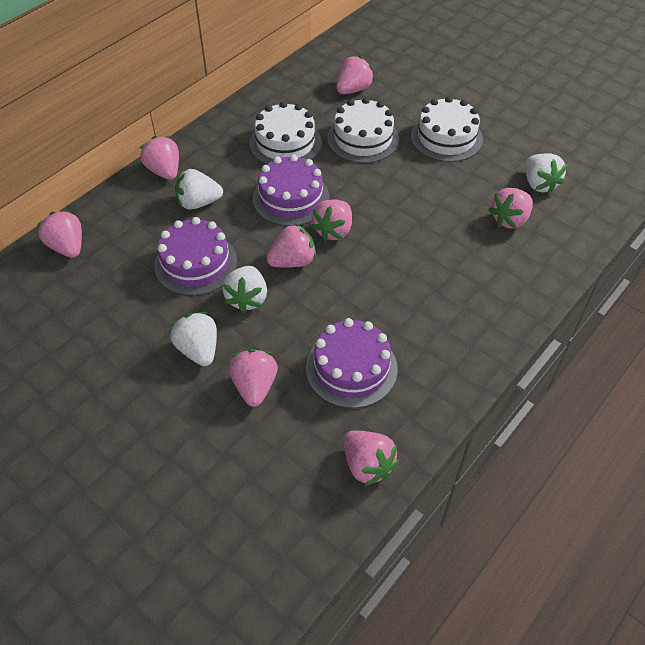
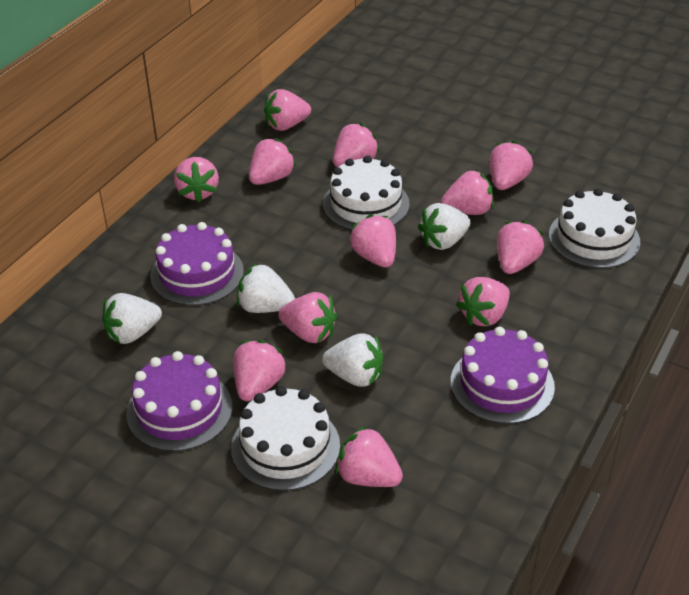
pink strawberry: 8 -> 12

